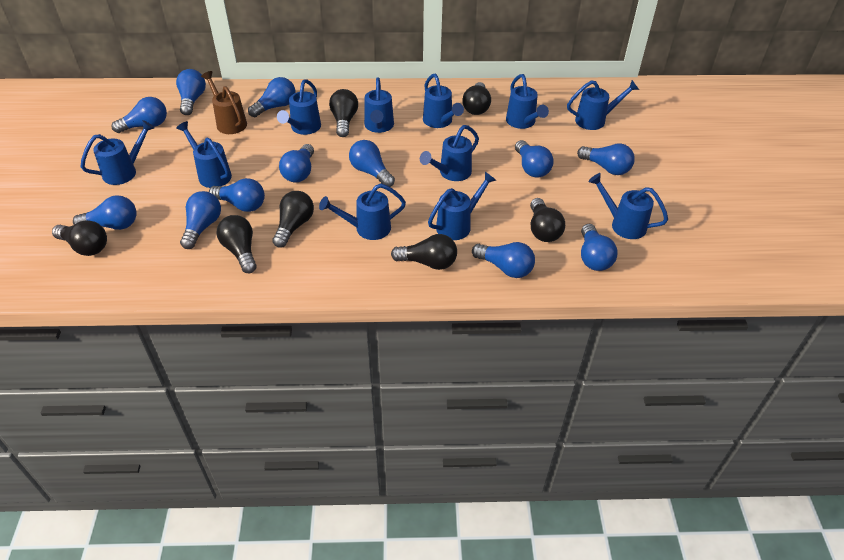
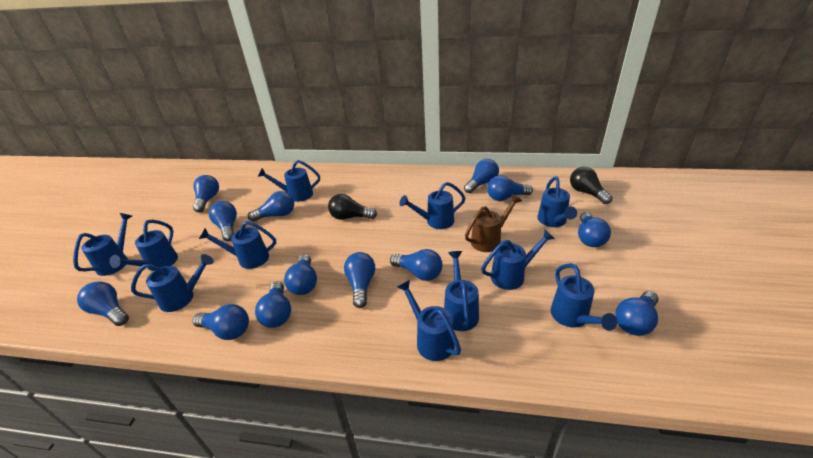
black light bulb: 7 -> 2
blue light bulb: 12 -> 13

